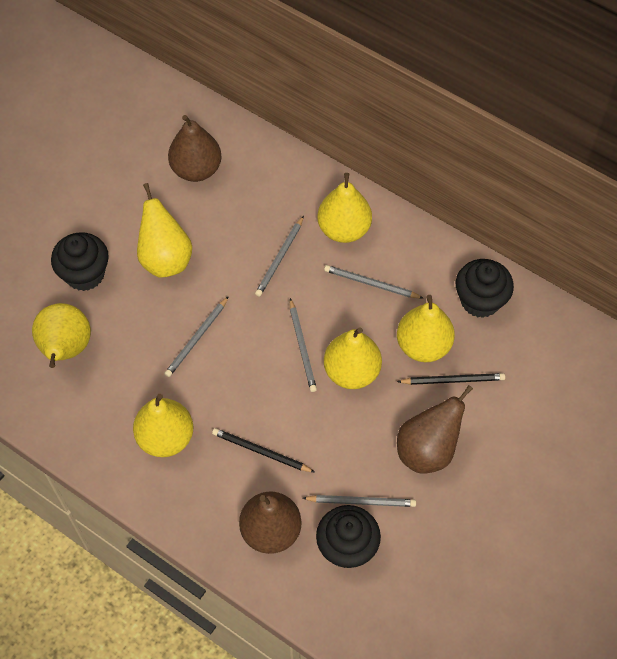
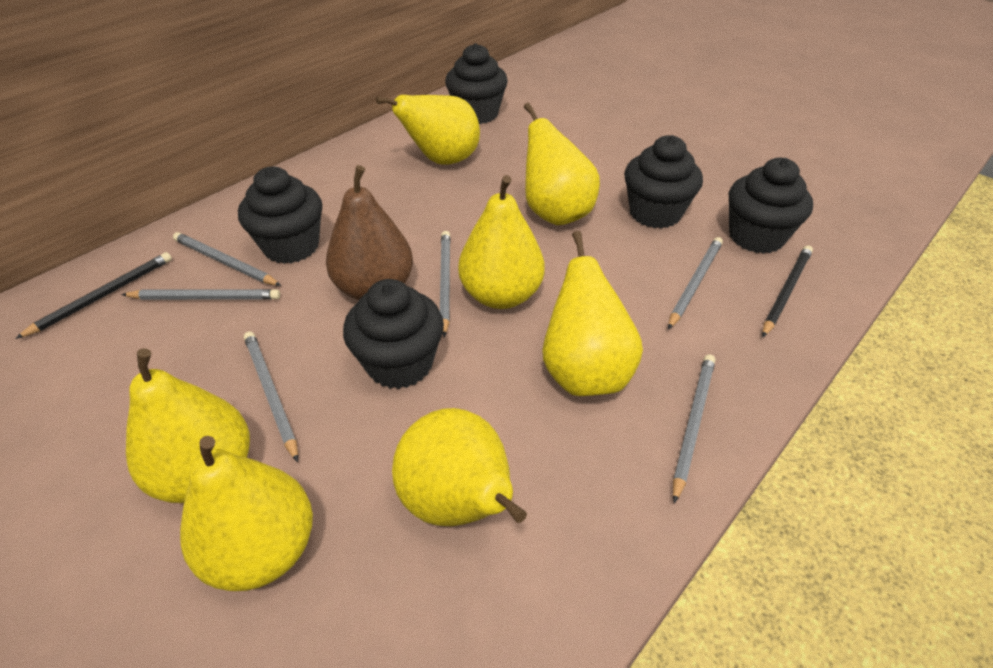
black cupcake: 3 -> 5
brown pear: 3 -> 1
grey pencil: 5 -> 6
yellow pear: 6 -> 7

